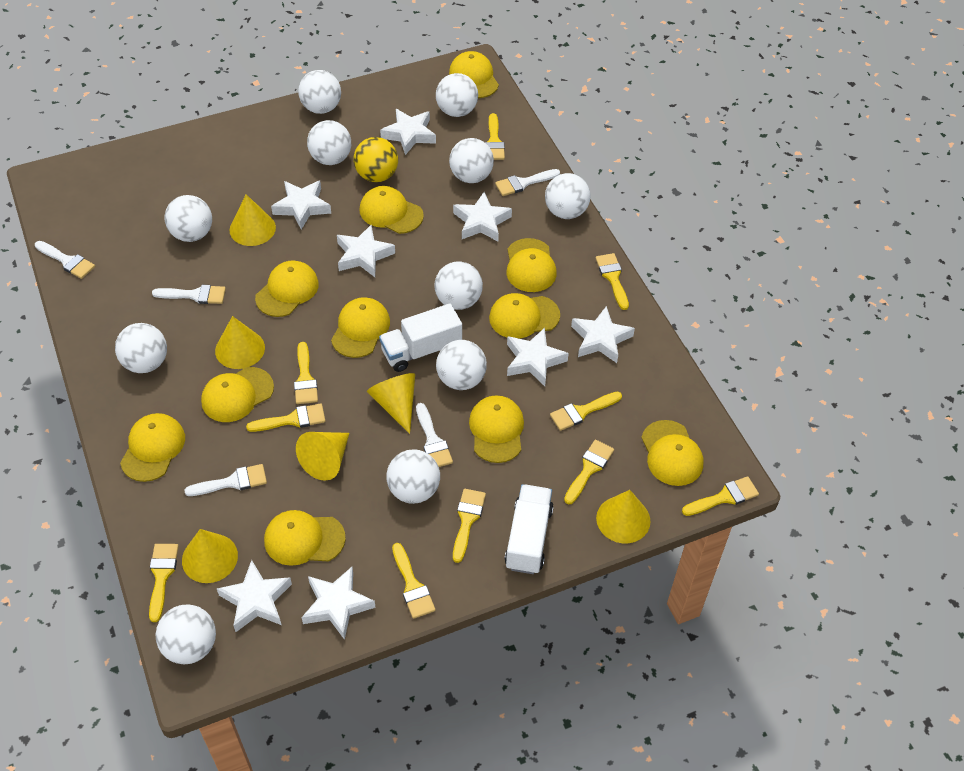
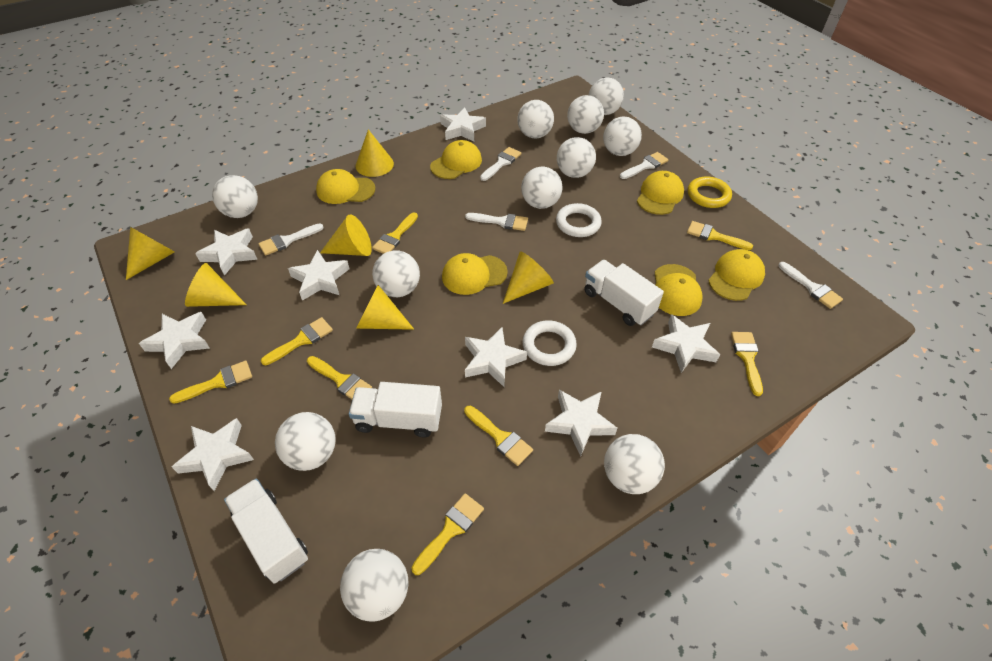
white ring: 0 -> 2
white truck: 2 -> 3
yellow ball: 1 -> 0
yellow brush: 10 -> 8
yellow cap: 11 -> 6
yellow ring: 0 -> 1

